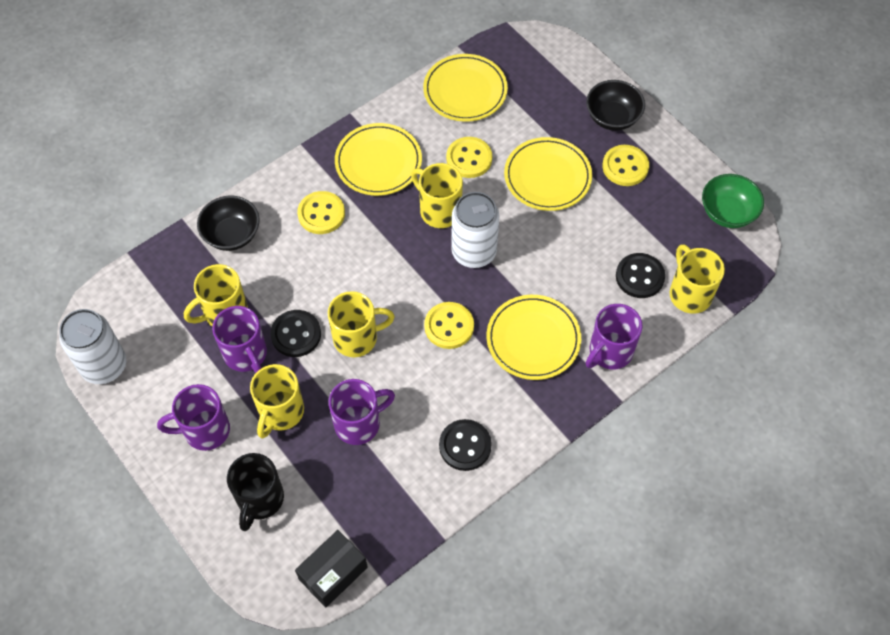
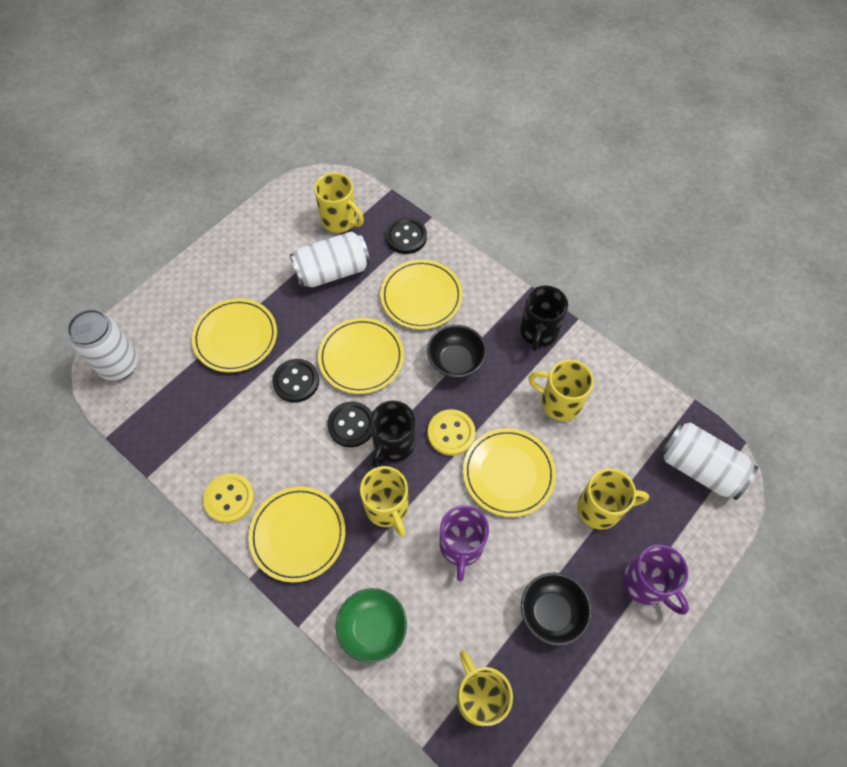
black box: 1 -> 0
black mug: 1 -> 2
purple mug: 4 -> 2
white can: 2 -> 3
yellow button: 4 -> 2
yellow plate: 4 -> 5

